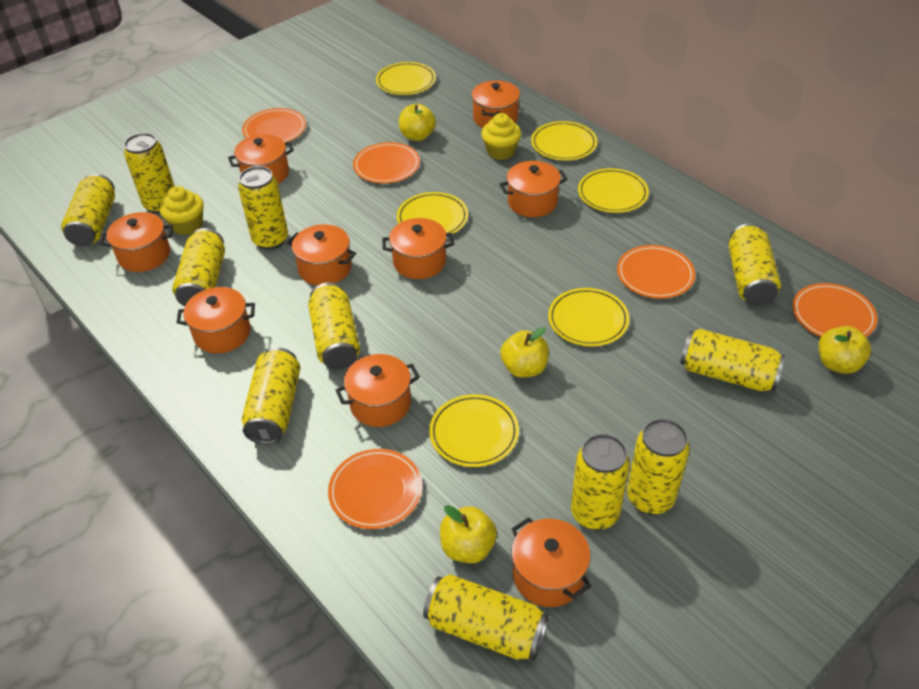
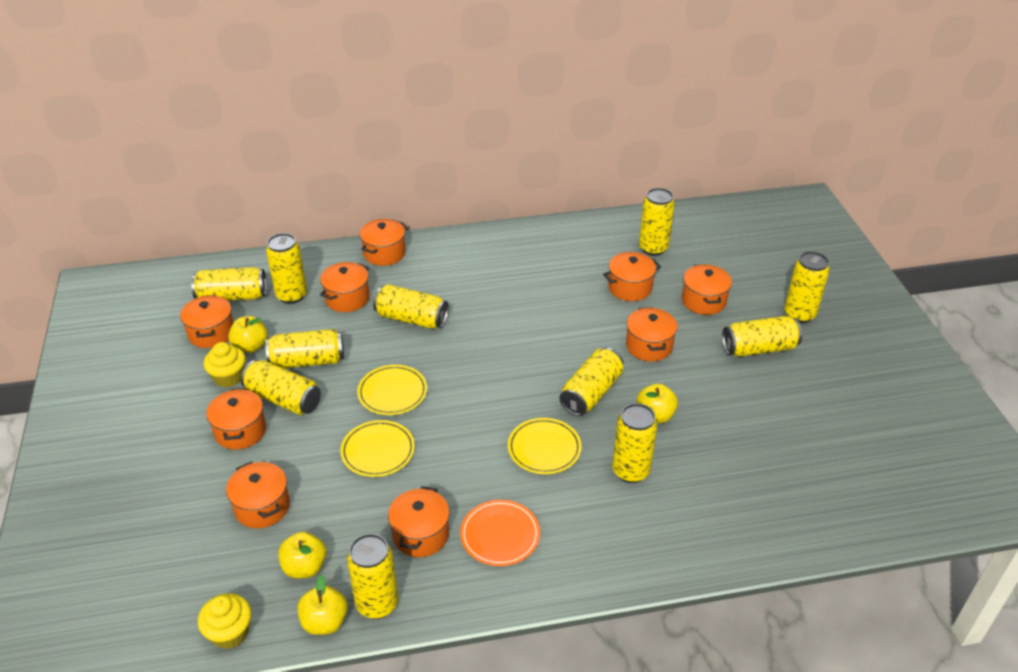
orange plate: 5 -> 1
yellow plate: 6 -> 3

